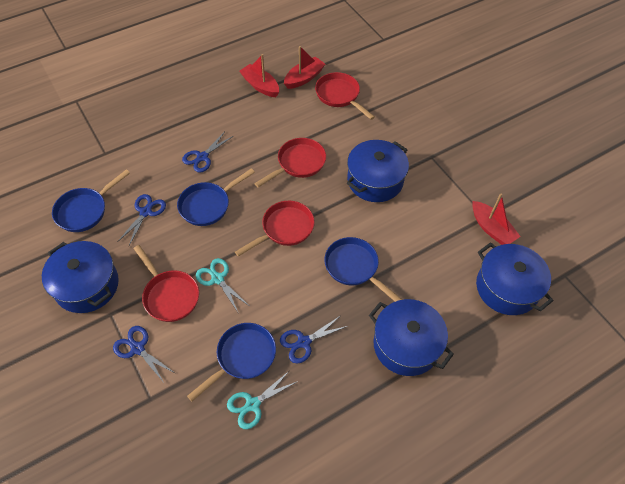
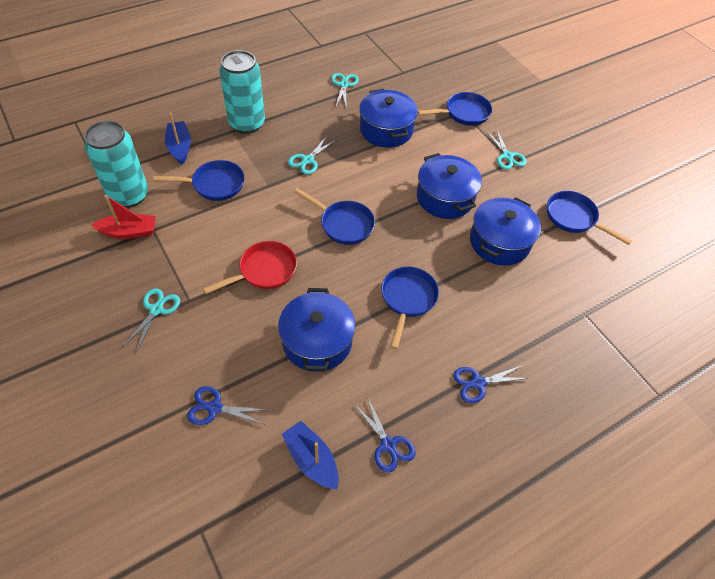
blue boat: 0 -> 2
blue pan: 4 -> 5
blue scissors: 4 -> 3
red boat: 3 -> 1
red pan: 4 -> 1
turquoise can: 0 -> 2
turquoise scissors: 2 -> 4

